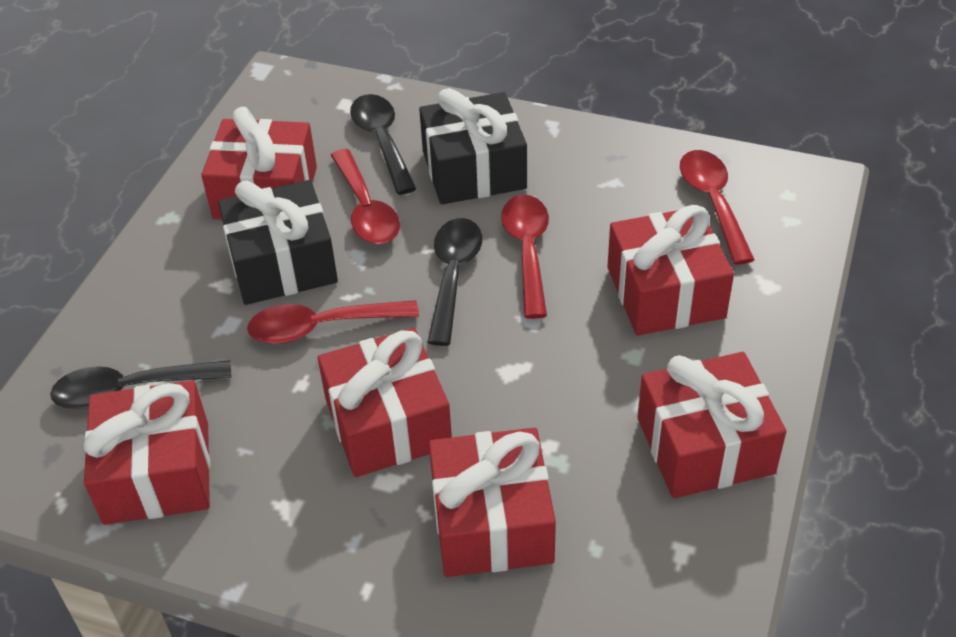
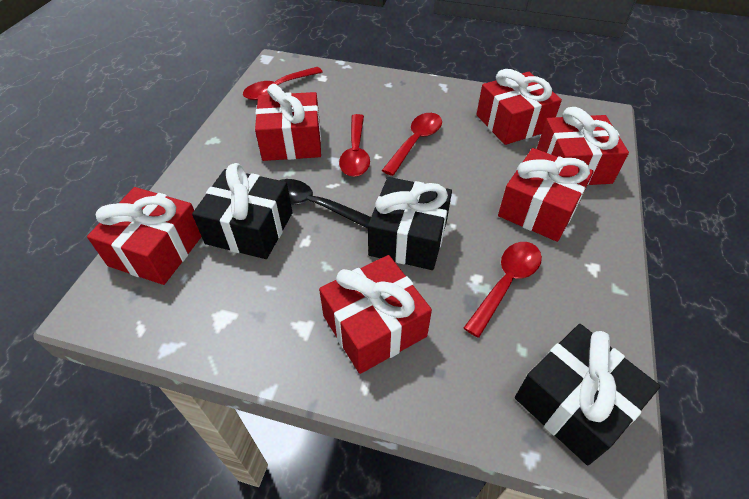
black gift: 2 -> 3
black spoon: 3 -> 1

